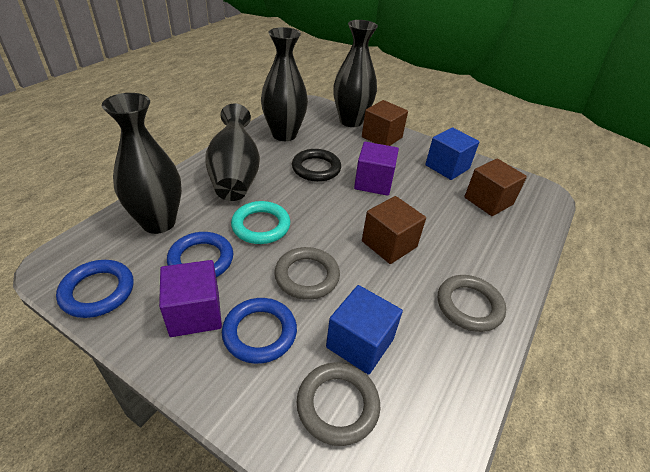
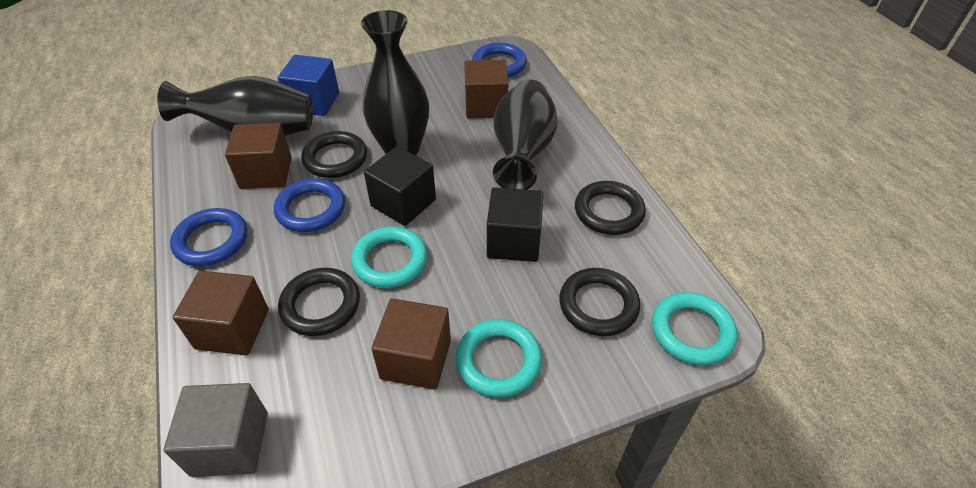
black cube: 0 -> 2
black ring: 1 -> 4
black vase: 4 -> 3
blue cube: 2 -> 1
brown cube: 3 -> 4
grey cube: 0 -> 1
grey ring: 3 -> 0
purple cube: 2 -> 0
turquoise ring: 1 -> 3

